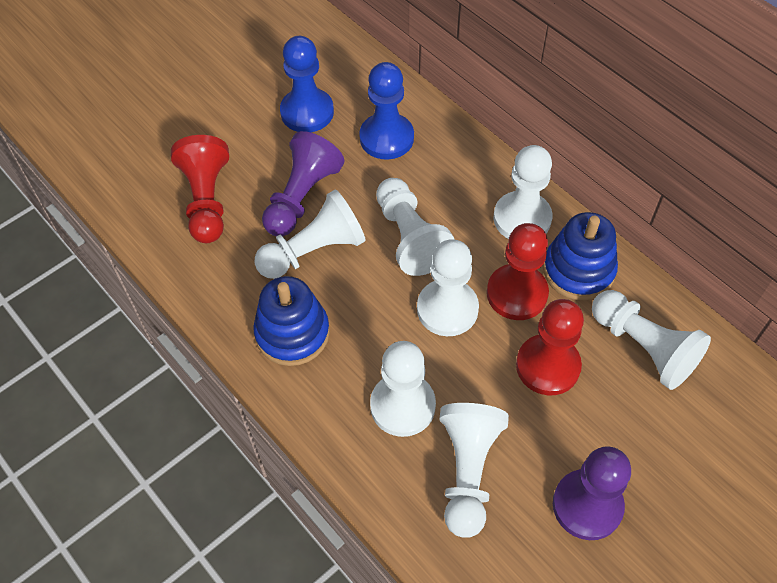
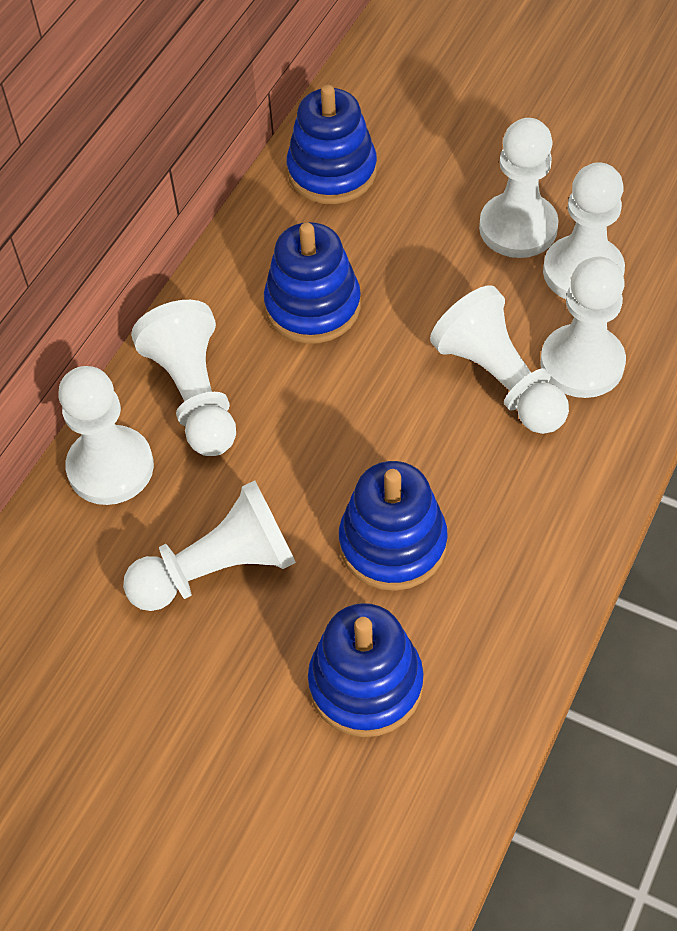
blue pawn: 2 -> 0
blue stacking toy: 2 -> 4
purple pawn: 2 -> 0
red pawn: 3 -> 0

